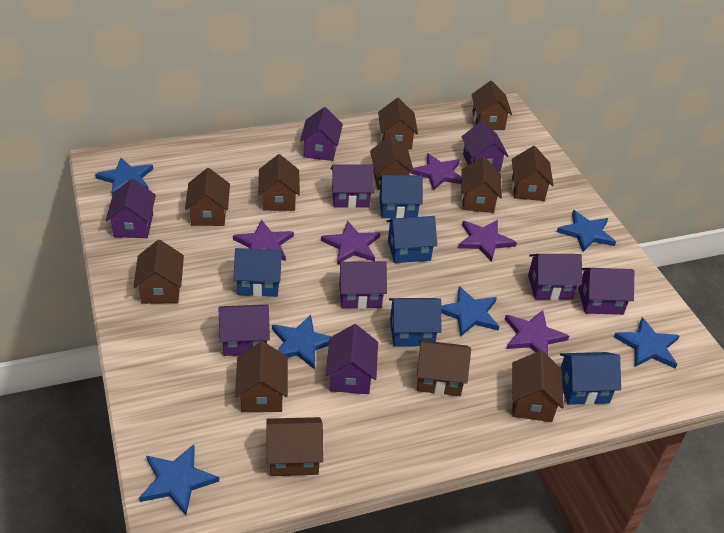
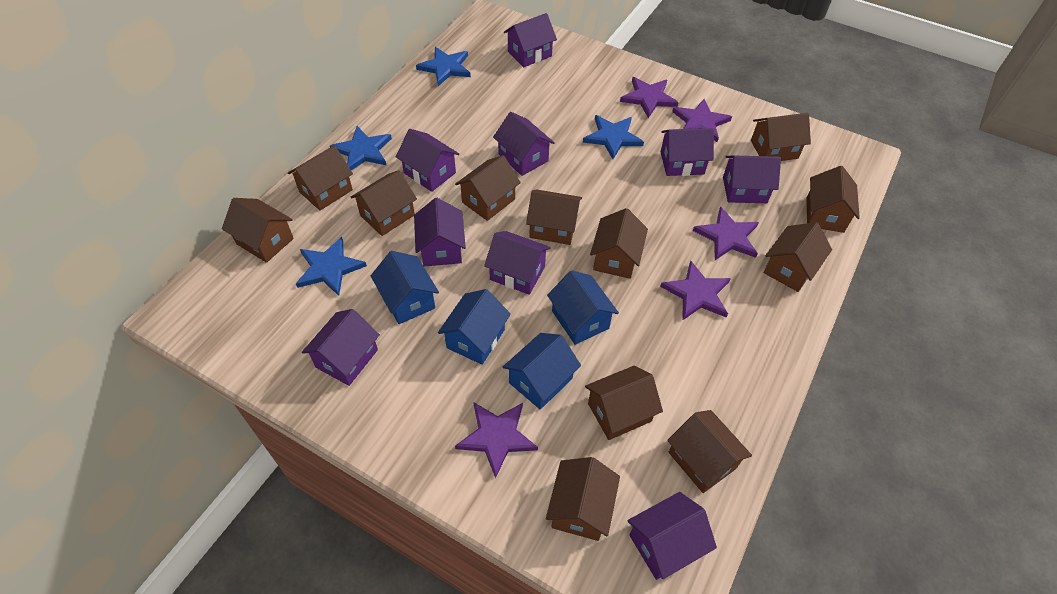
blue house: 5 -> 4
blue star: 6 -> 4

